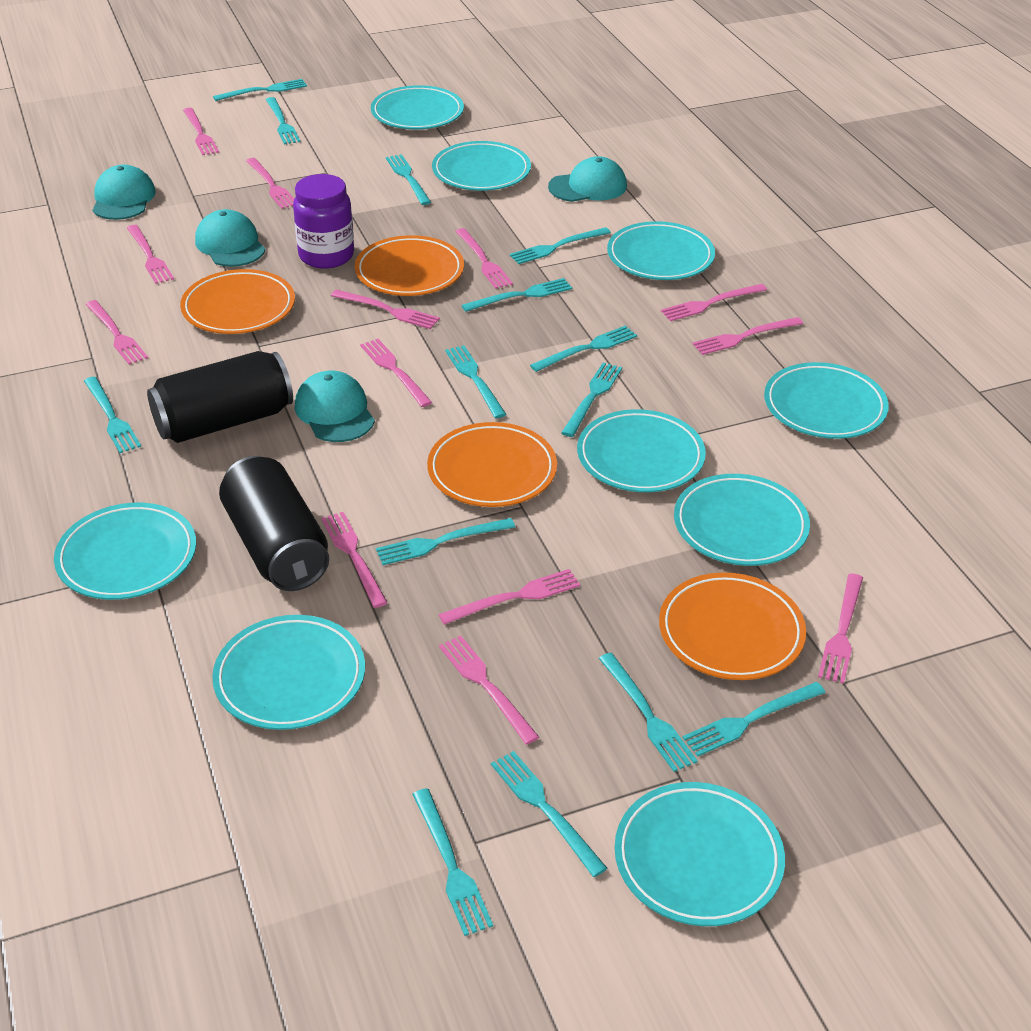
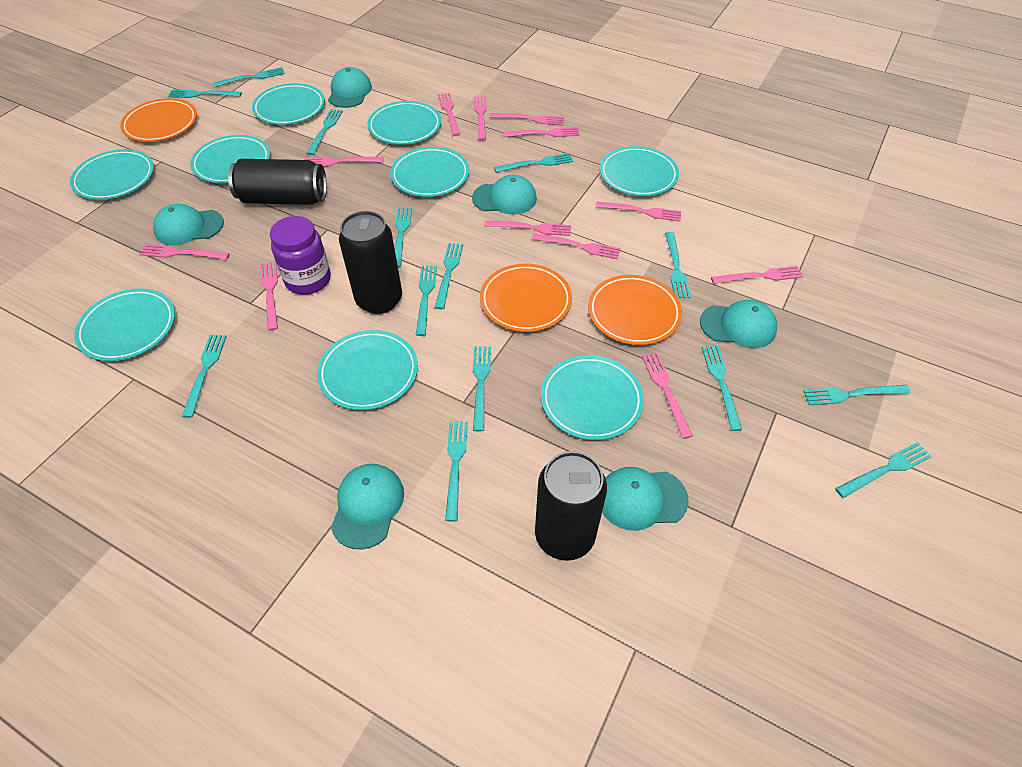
black can: 2 -> 3
orange plate: 4 -> 3
pink fork: 13 -> 12
turquoise cap: 4 -> 6

